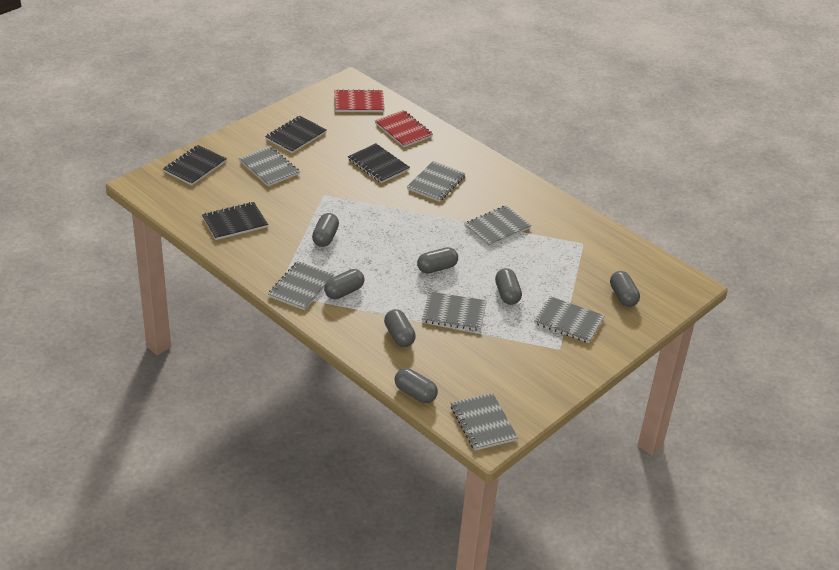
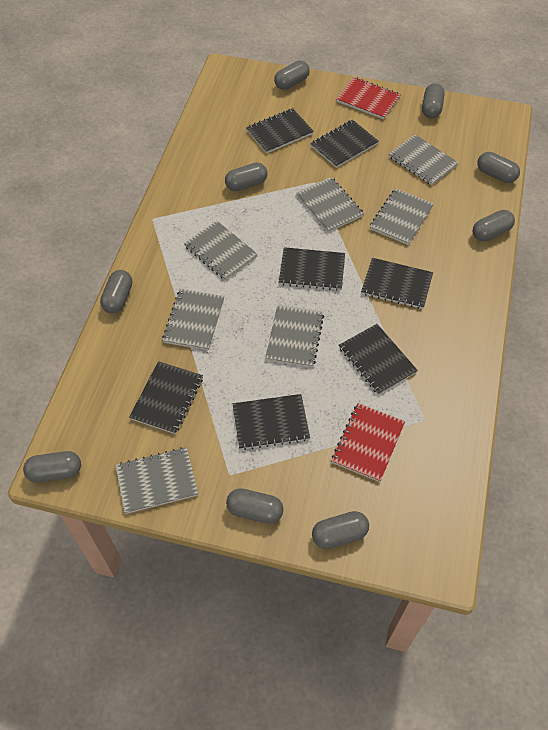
black notebook: 4 -> 7
grey capsule: 7 -> 9

